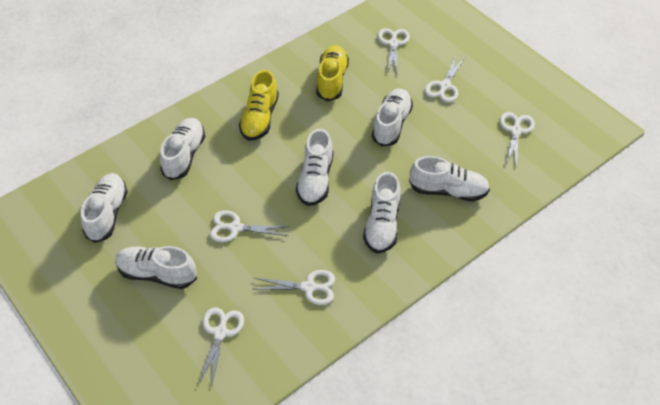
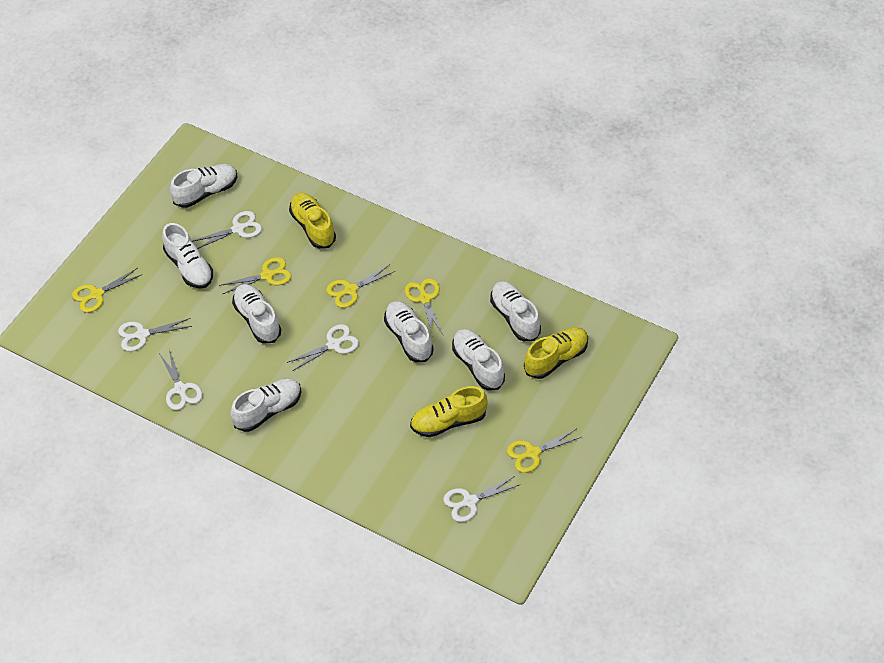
white scissors: 6 -> 5
yellow scissors: 0 -> 5
yellow shoe: 2 -> 3

